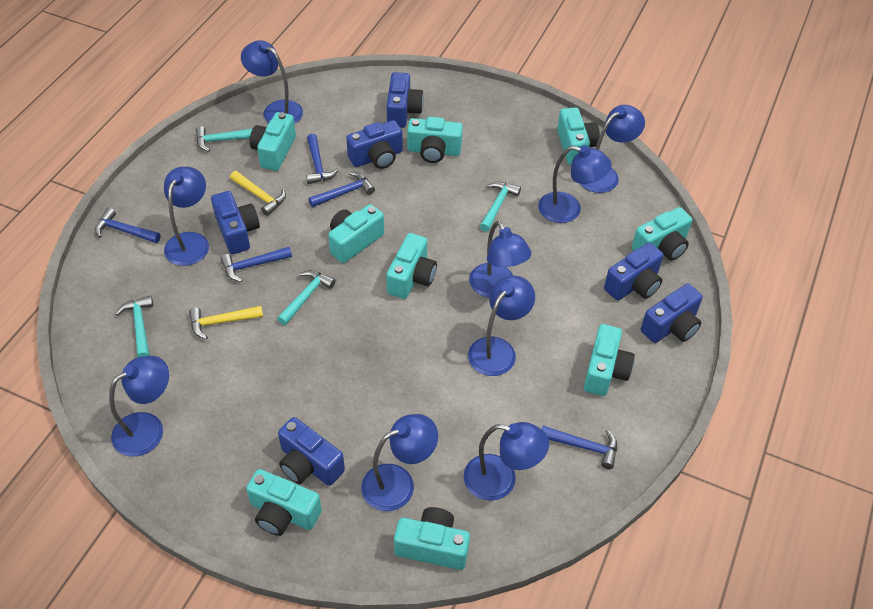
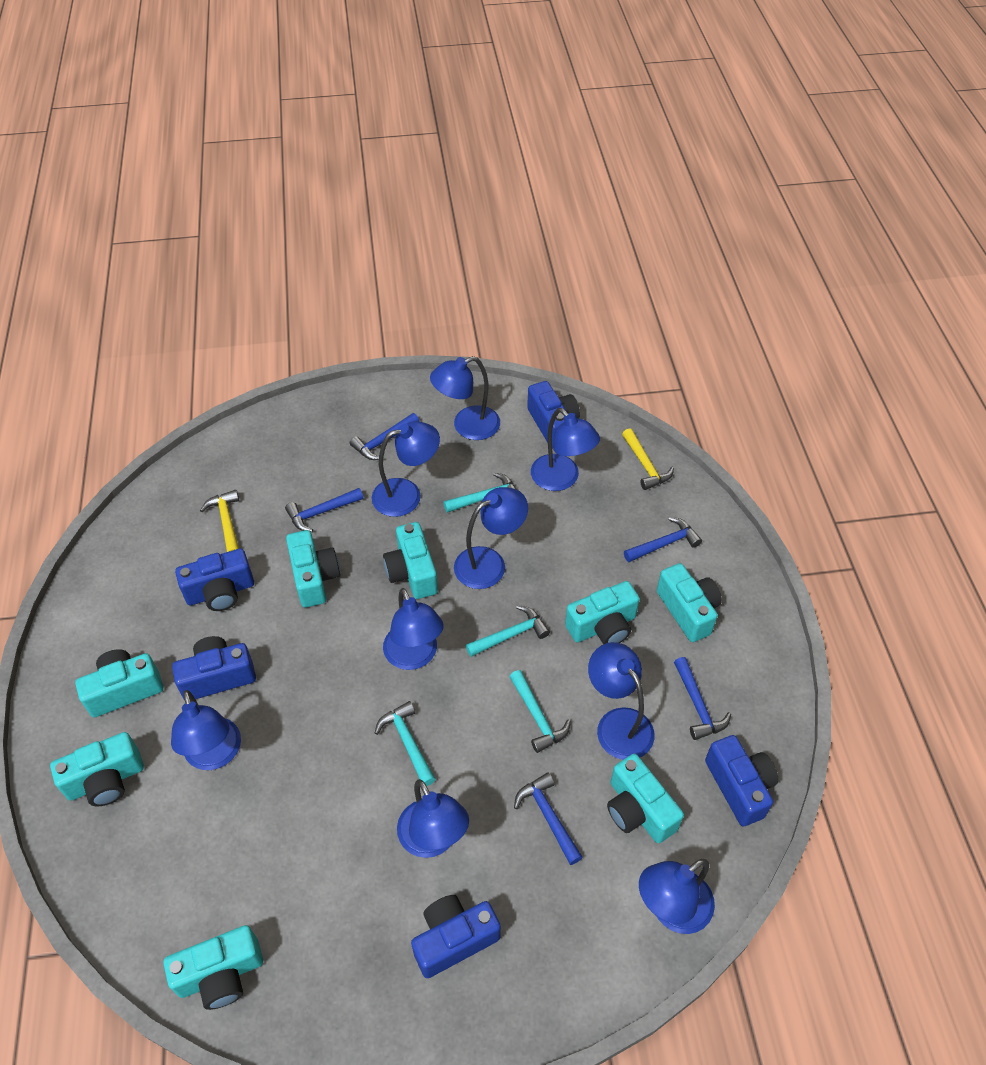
blue camera: 6 -> 5
turquoise camera: 9 -> 8

